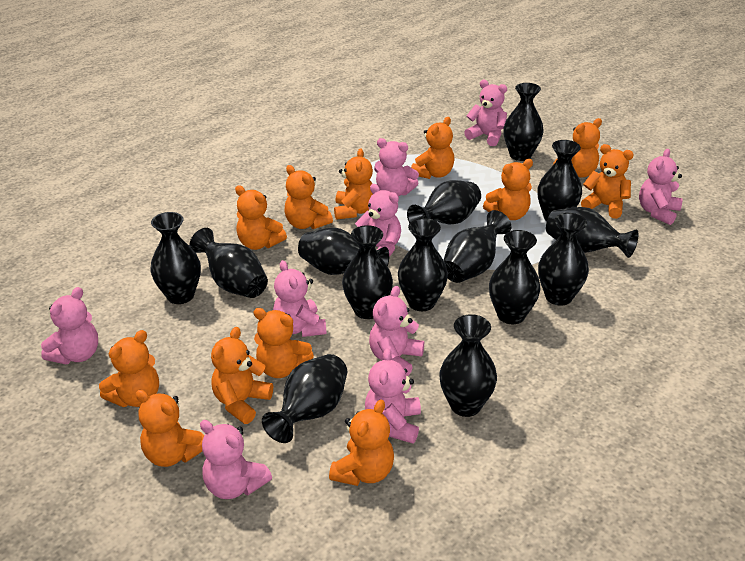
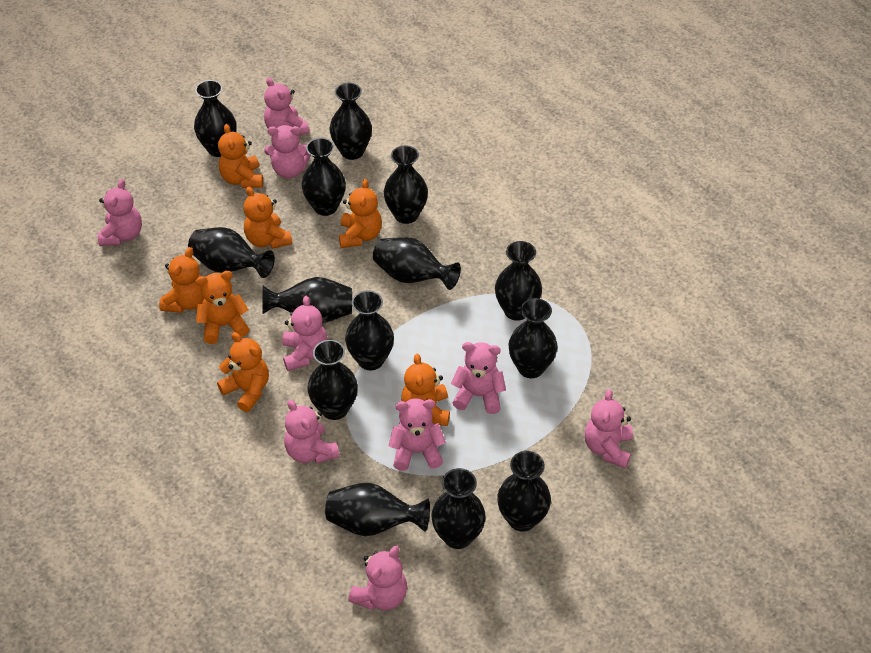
orange teddy bear: 12 -> 7

